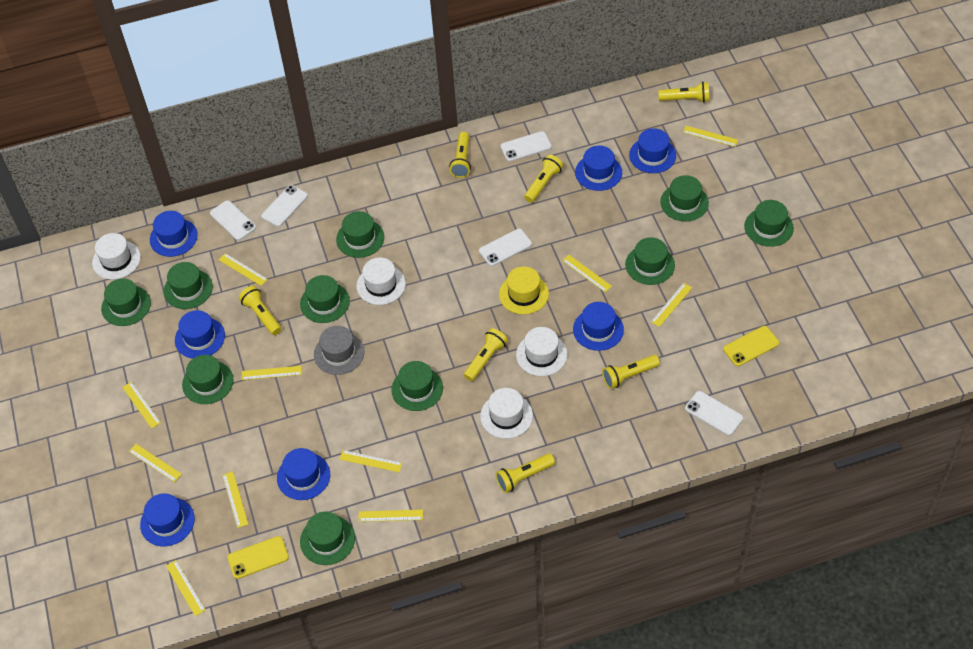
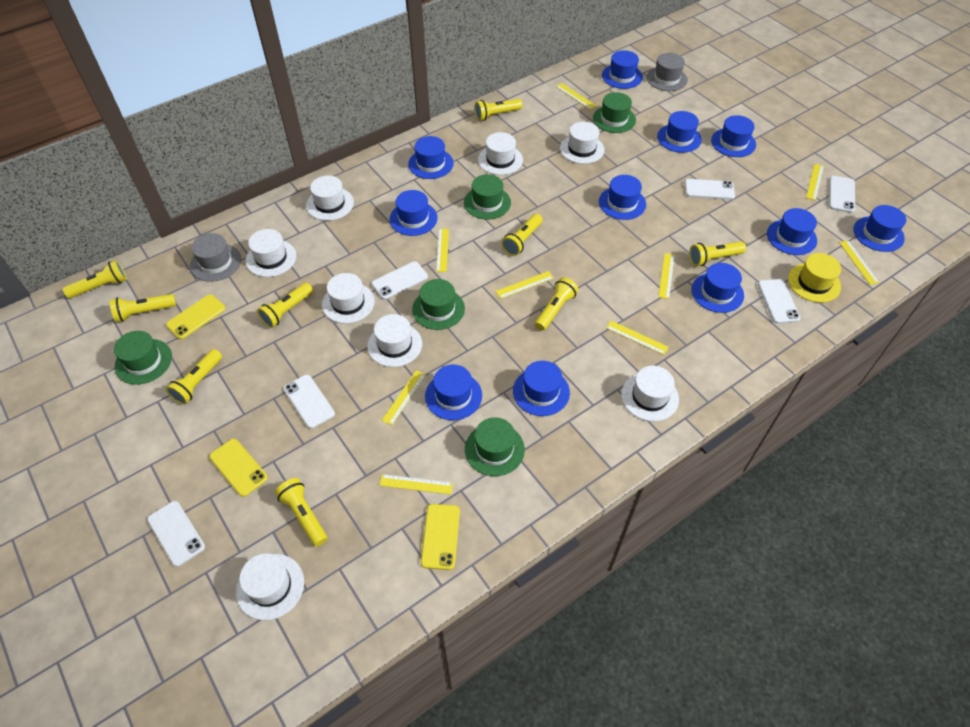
blue hat: 7 -> 11
green hat: 10 -> 5
grey hat: 1 -> 2
white hat: 4 -> 8
white phone: 5 -> 6
yellow flashlight: 7 -> 9
yellow phone: 2 -> 3
yellow ruler: 11 -> 9

